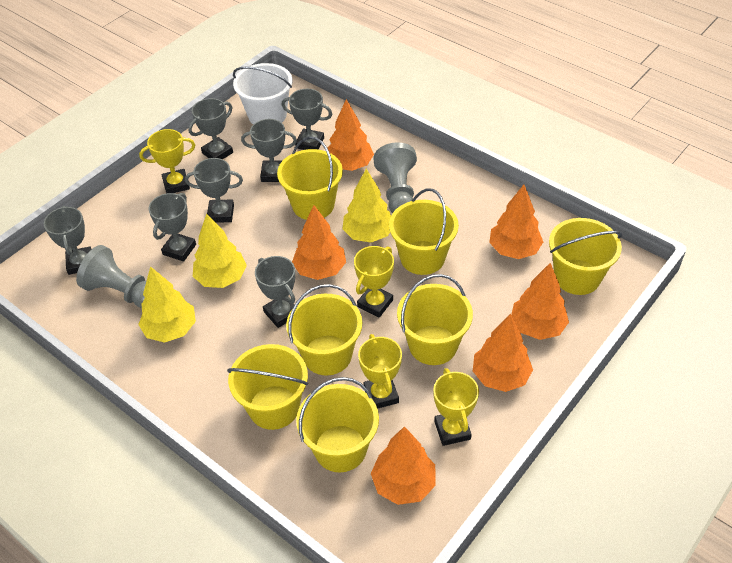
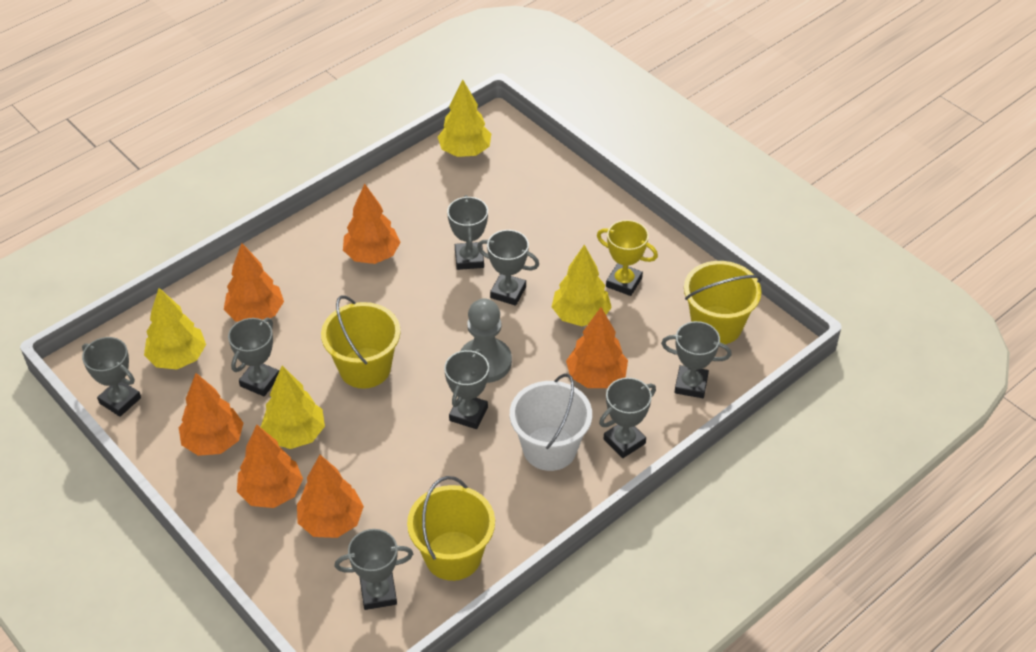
grey pawn: 2 -> 1
grey trophy: 7 -> 8
yellow bucket: 7 -> 3
yellow tree: 3 -> 4
yellow trophy: 4 -> 1

